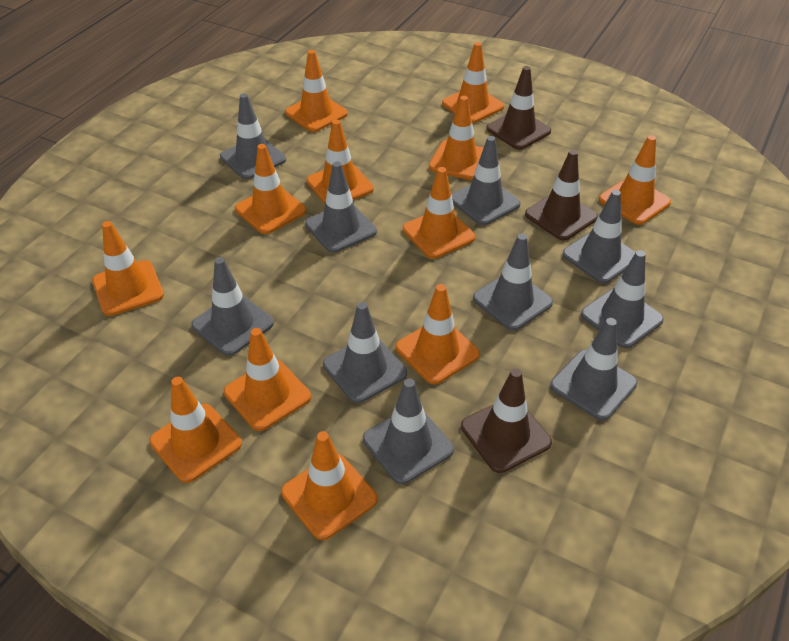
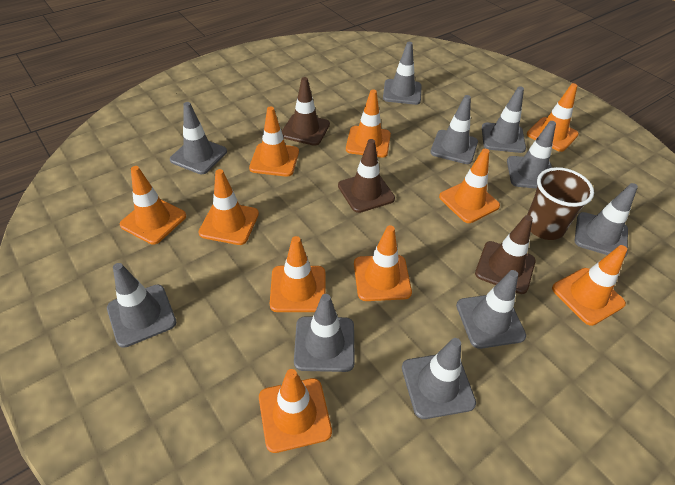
brown cup: 0 -> 1
orange traffic cone: 12 -> 10

